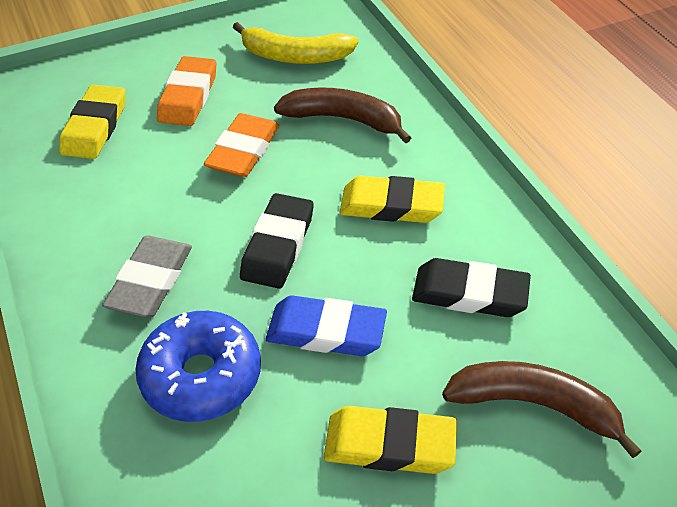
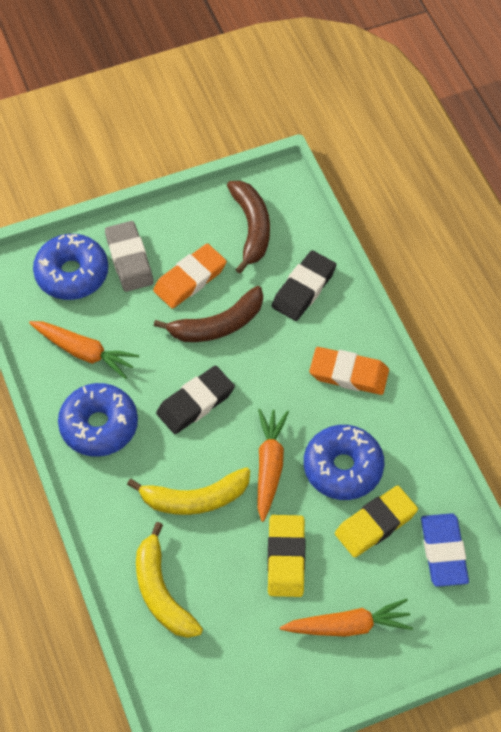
blue donut: 1 -> 3
orange carrot: 0 -> 3
yellow banana: 1 -> 2
yellow eraser: 3 -> 2

